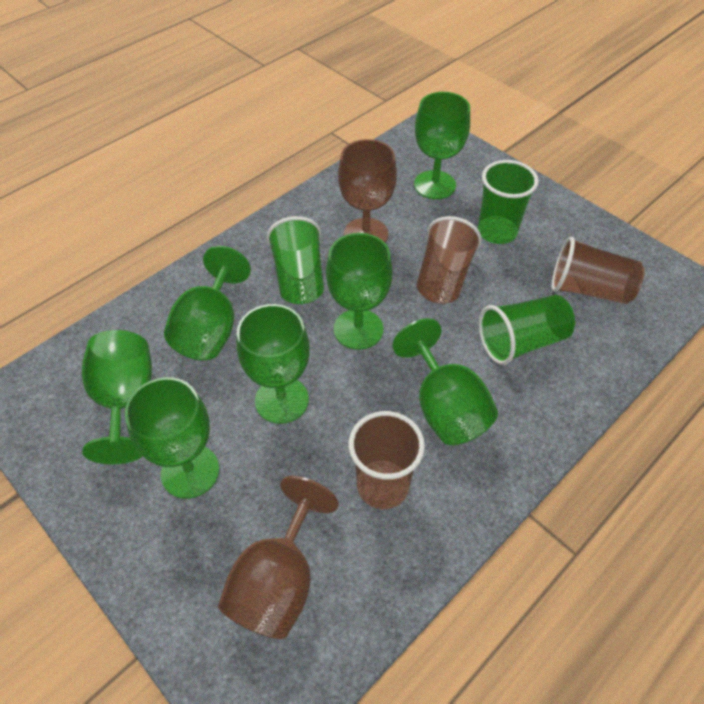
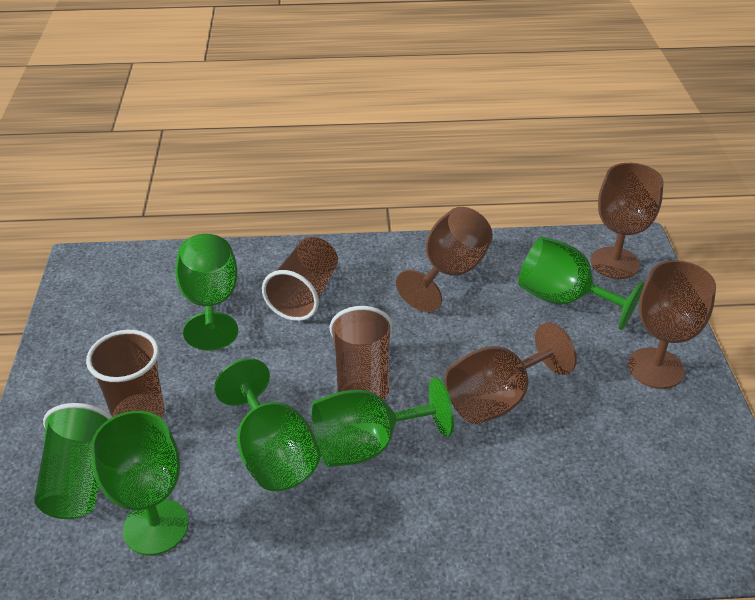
brown goblet: 2 -> 4
green cup: 3 -> 1
green goblet: 7 -> 5

